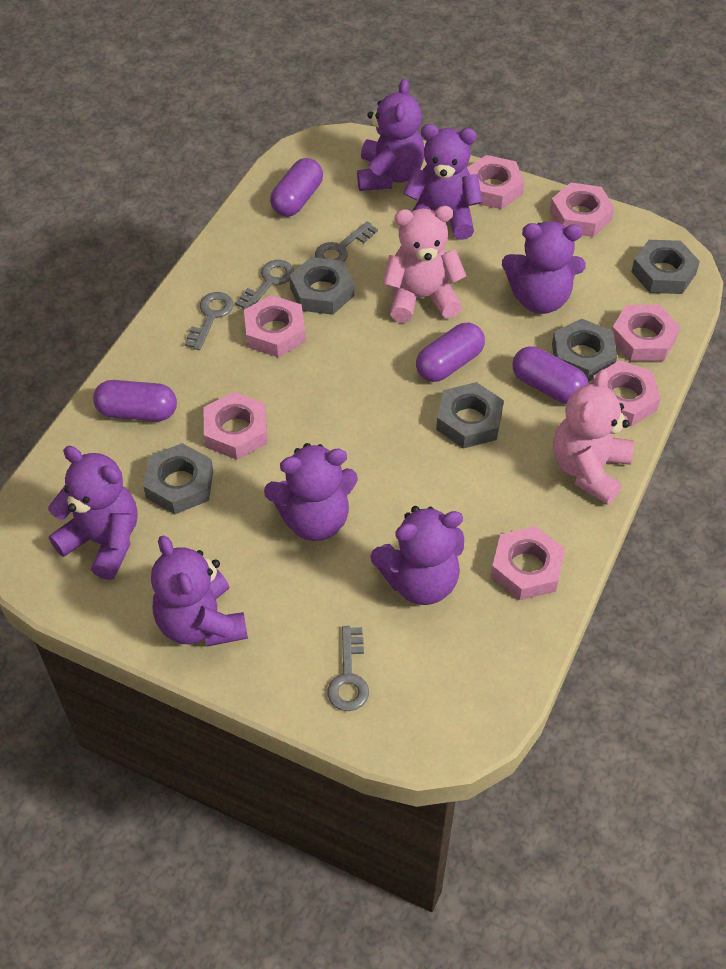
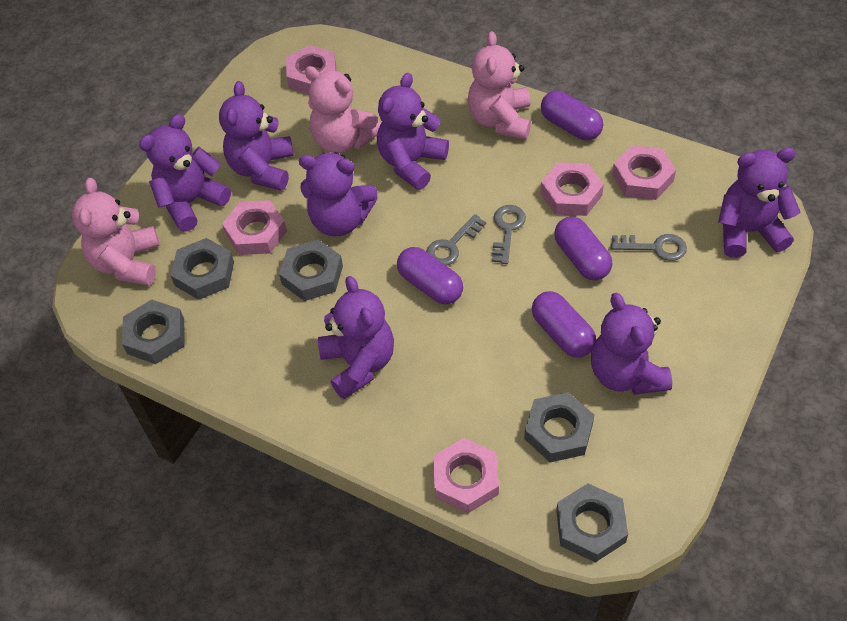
grey key: 4 -> 3
pink nut: 7 -> 5
pink teddy bear: 2 -> 3

